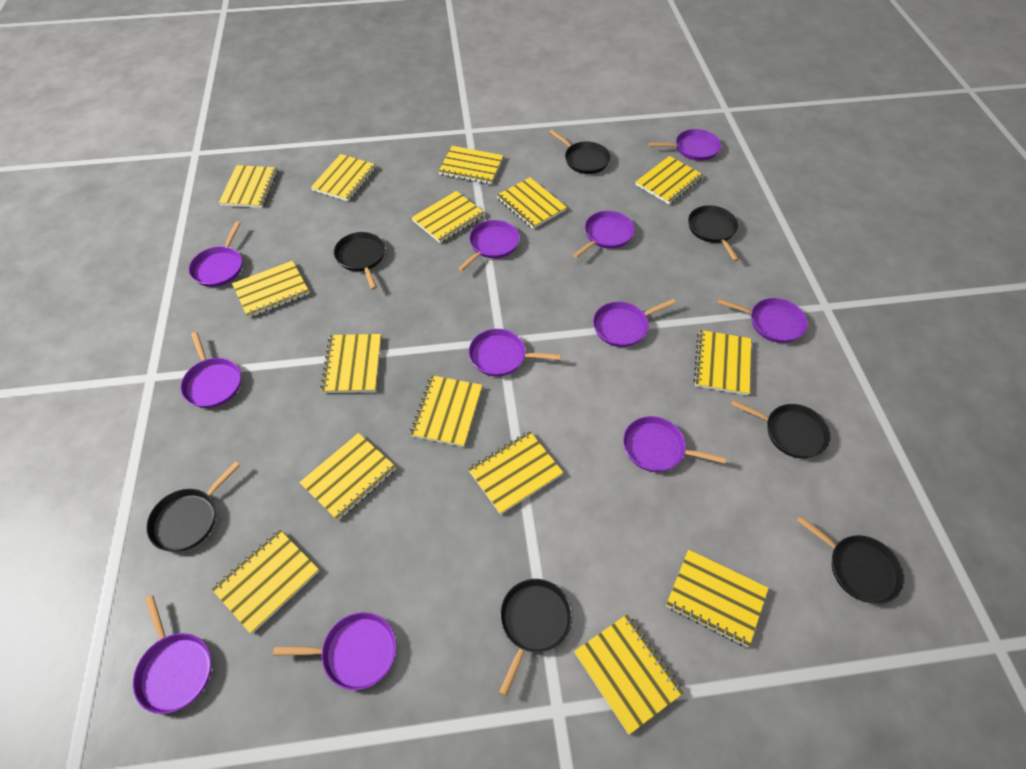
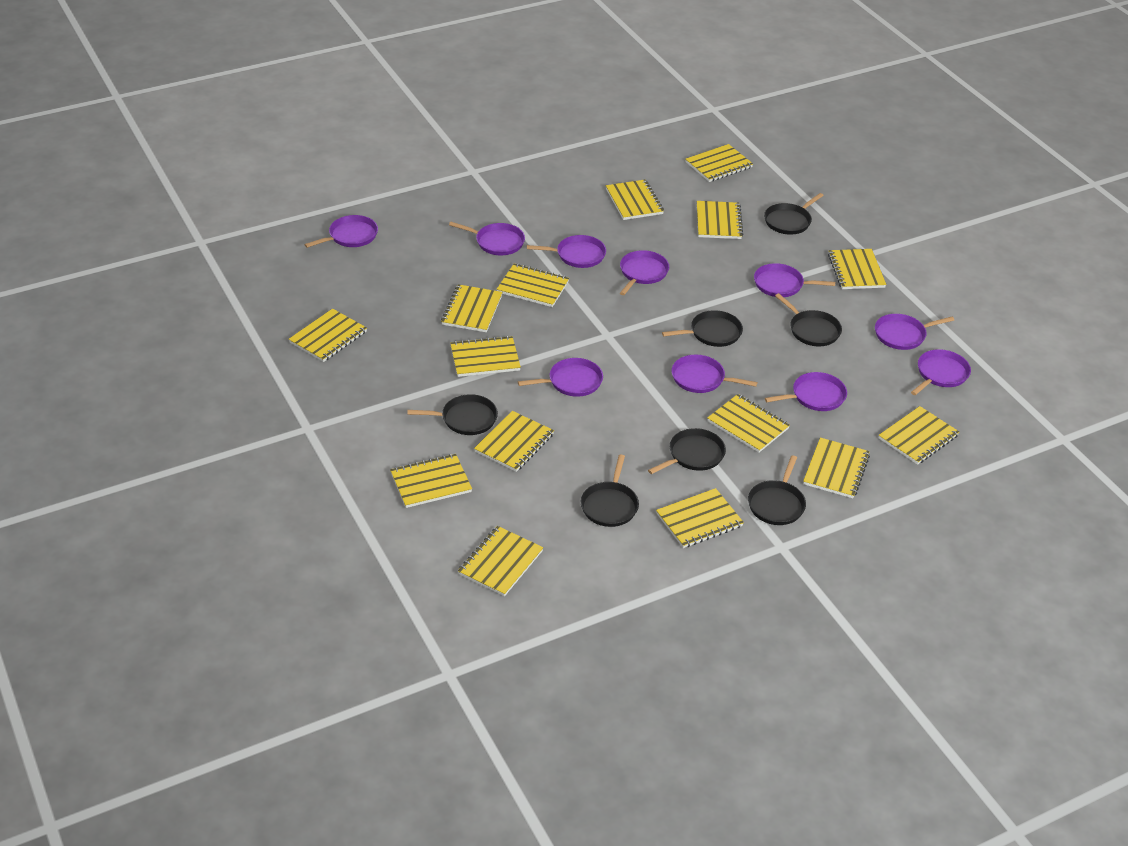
purple pan: 11 -> 10

